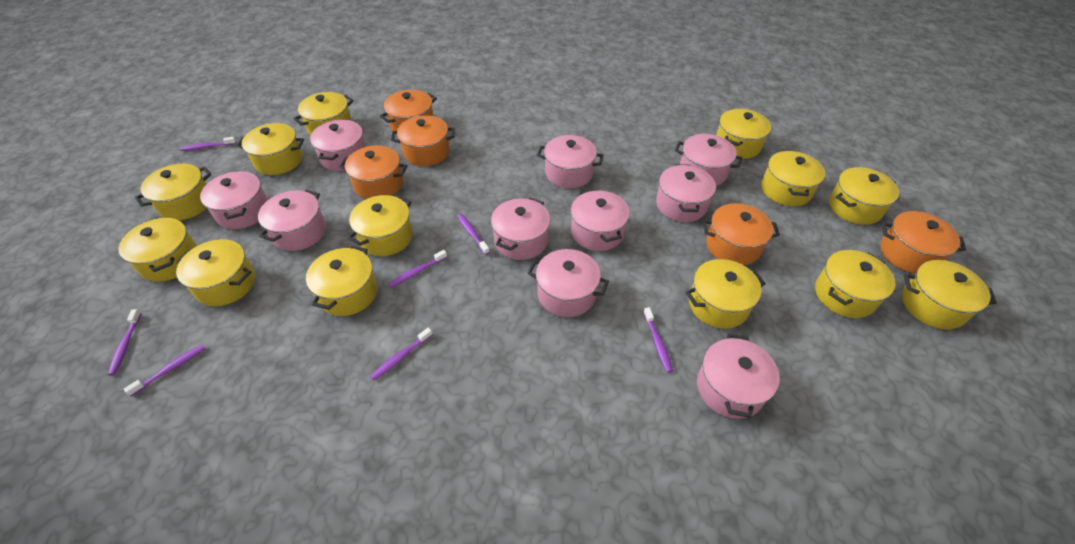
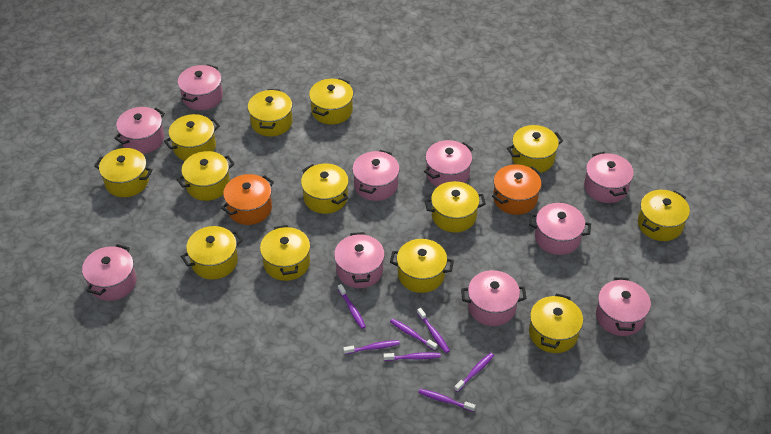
orange pot: 5 -> 2

